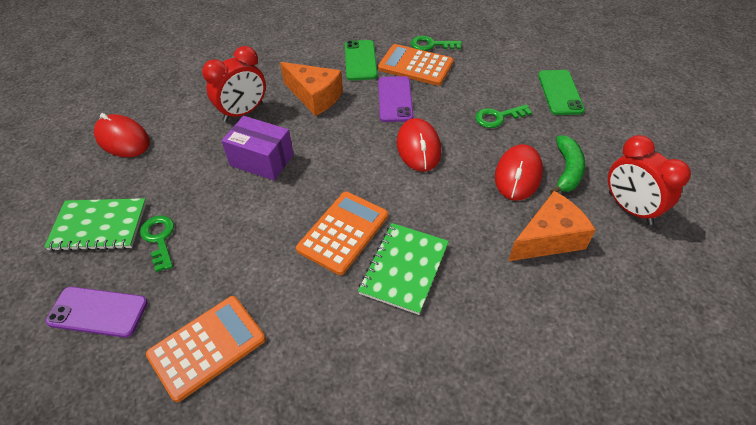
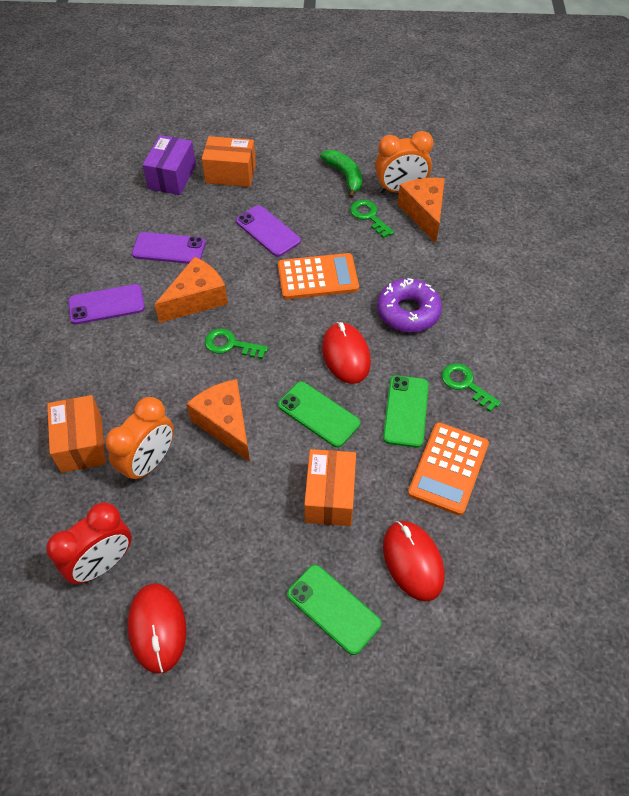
green notebook: 2 -> 0
green phone: 2 -> 3
orange box: 0 -> 3
orange calculator: 3 -> 2
orange cheese: 2 -> 3
orange clock: 0 -> 2
purple donut: 0 -> 1
purple phone: 2 -> 3
red clock: 2 -> 1

